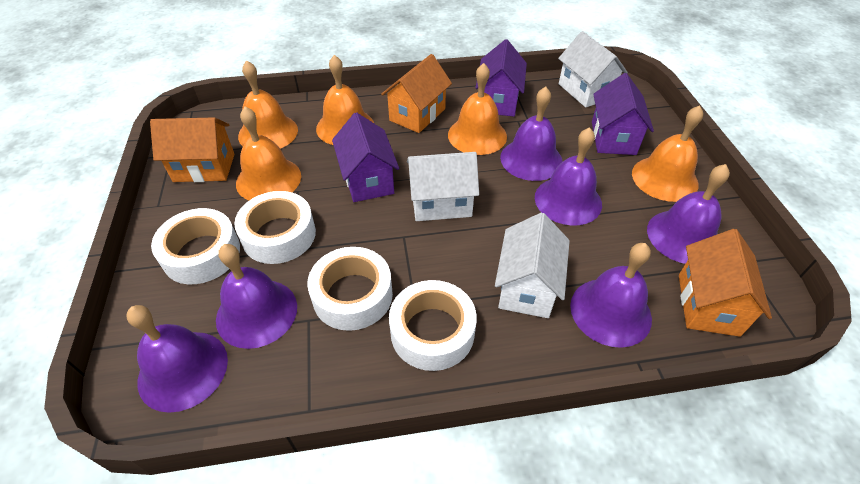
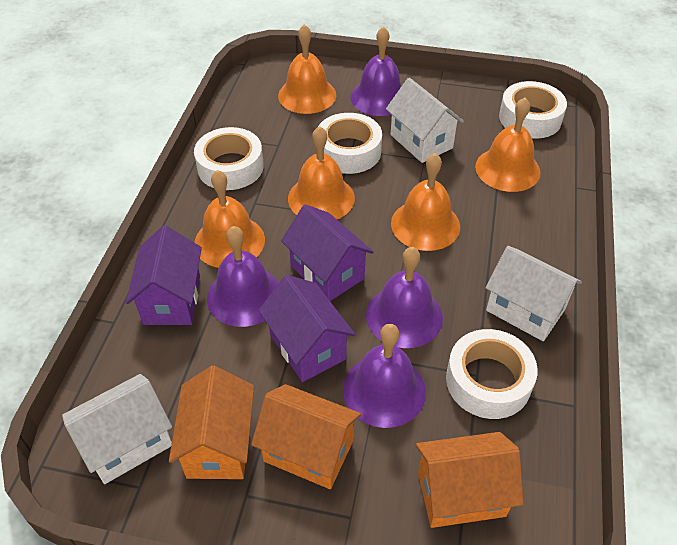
purple bell: 6 -> 4

